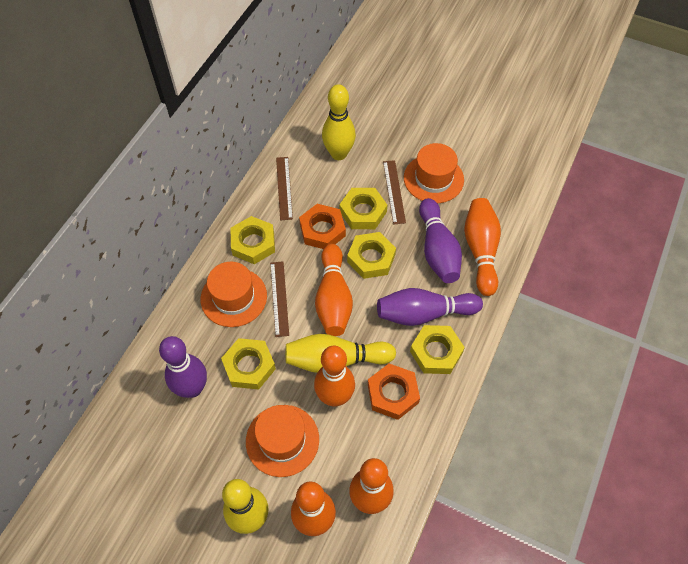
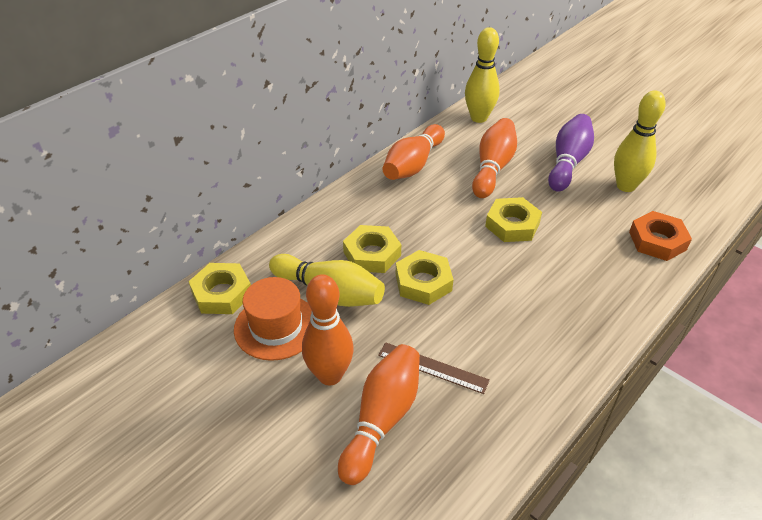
brown ruler: 3 -> 1
orange bowling pin: 5 -> 4
orange hat: 3 -> 1
orange nut: 2 -> 1
purple bowling pin: 3 -> 1
yellow nut: 5 -> 4

